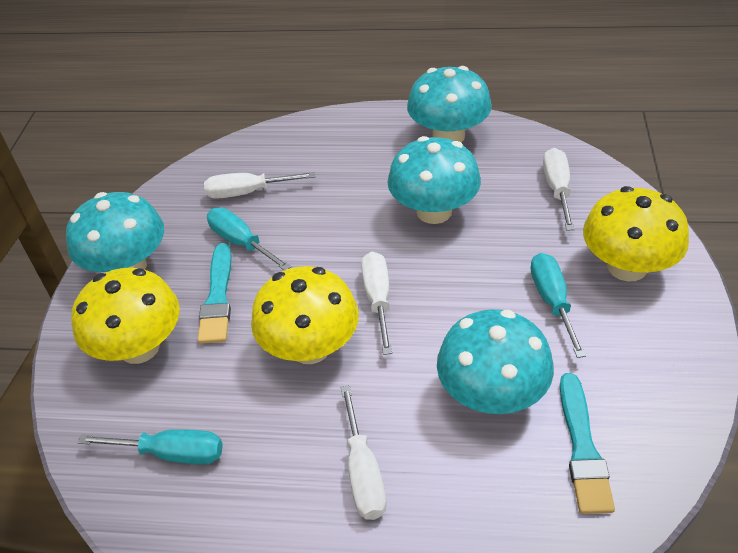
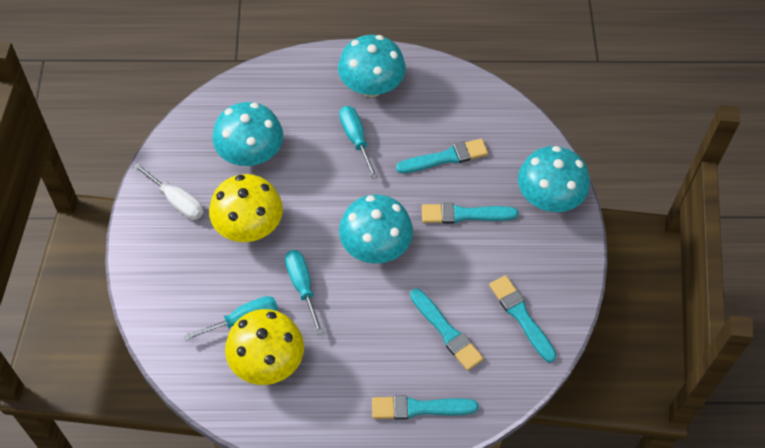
turquoise brush: 2 -> 5
white screwdriver: 4 -> 1
yellow mushroom: 3 -> 2

